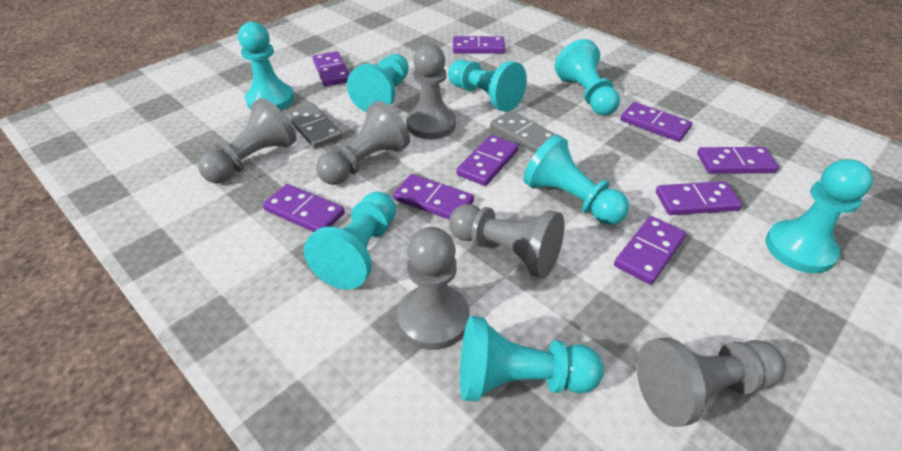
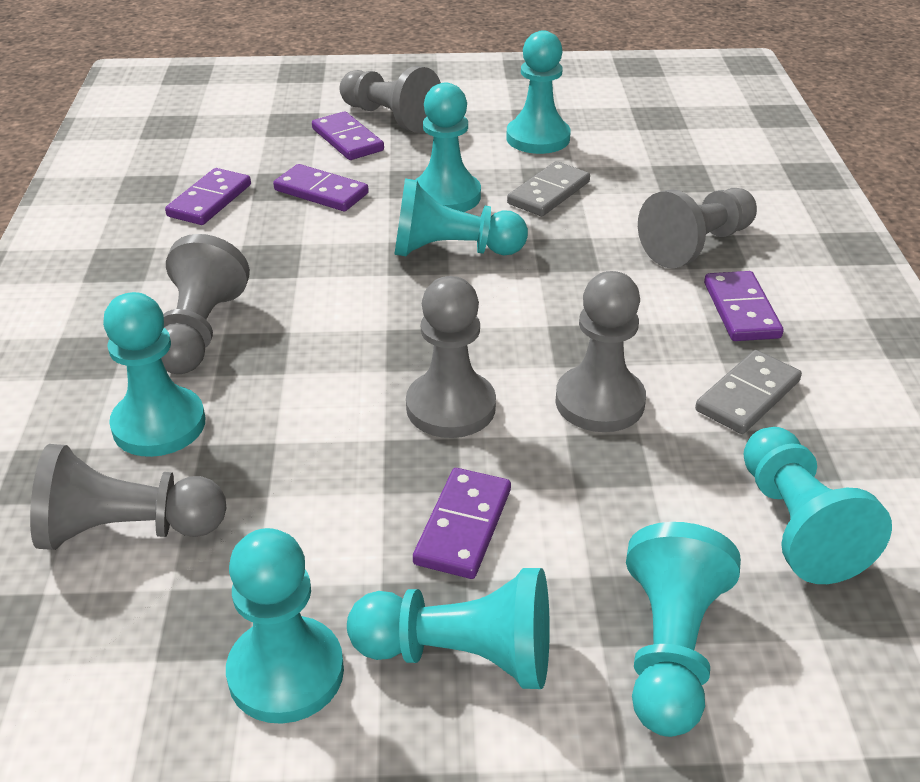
purple domino: 9 -> 5

